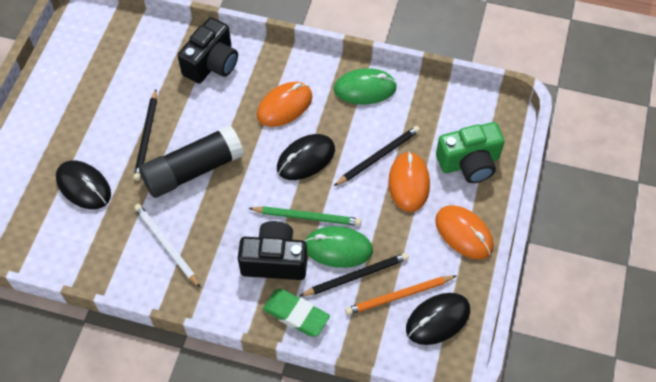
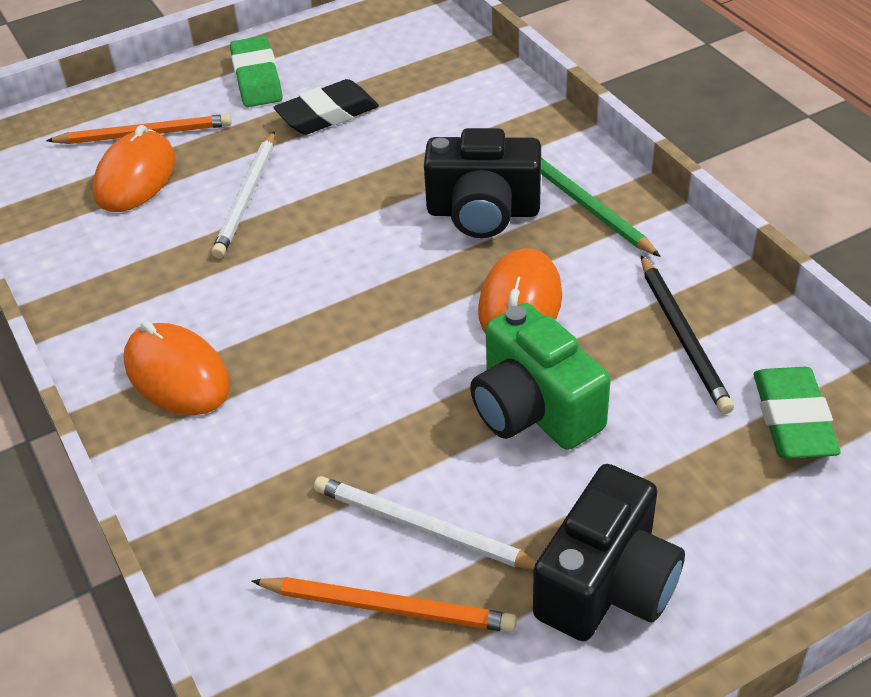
black eraser: 0 -> 1
black glue stick: 1 -> 0
black mouse: 3 -> 0
black pencil: 3 -> 1
green eraser: 1 -> 2
green mouse: 2 -> 0
orange pencil: 1 -> 2
white pencil: 1 -> 2

